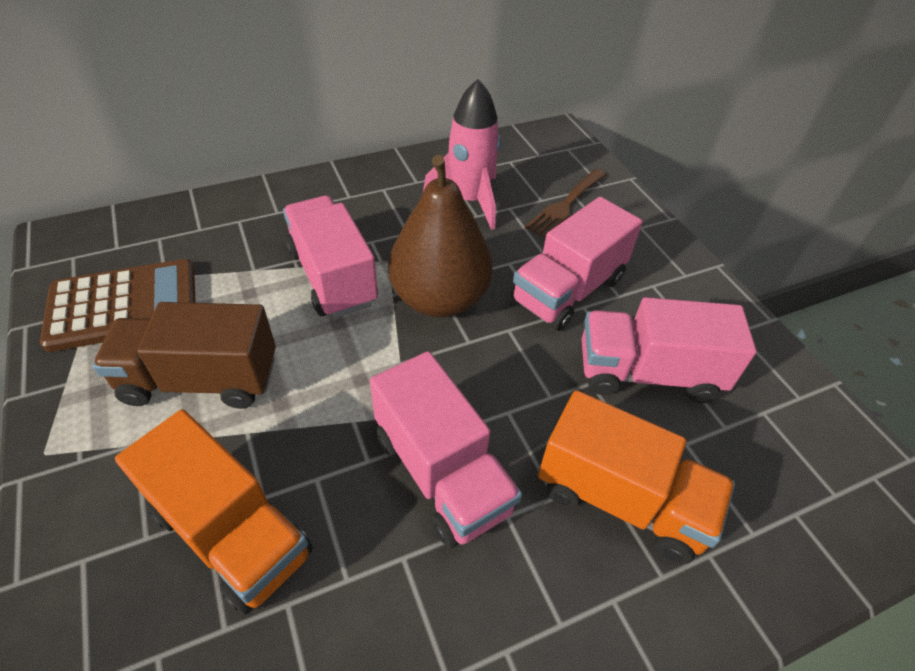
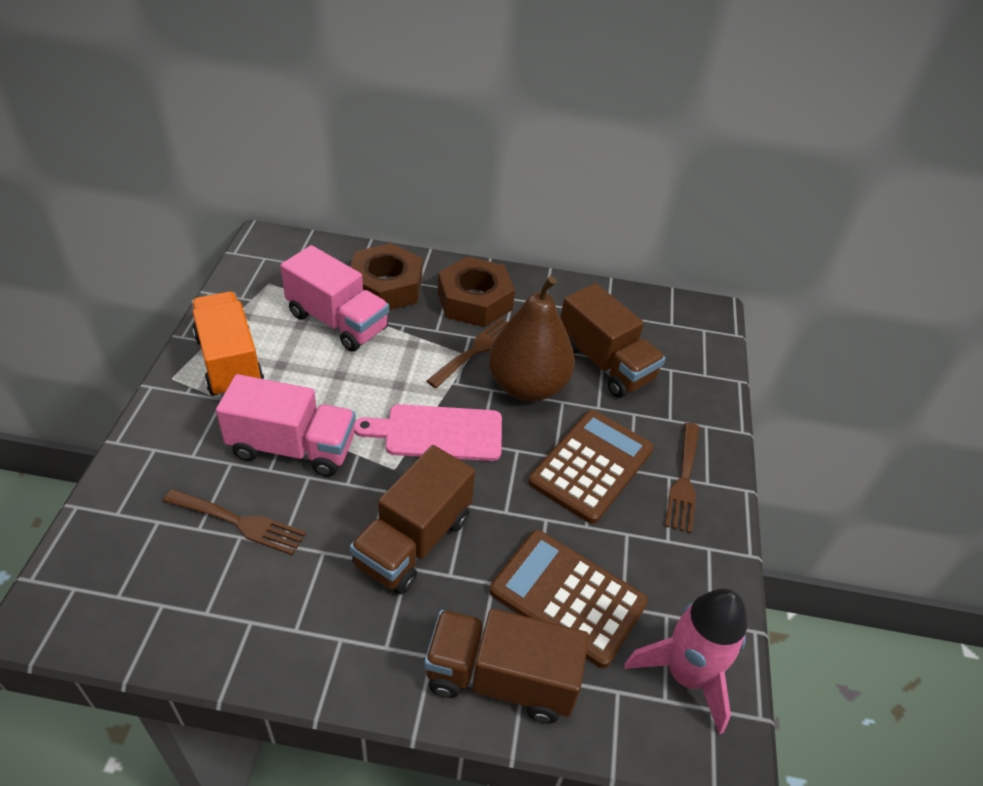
brown calculator: 1 -> 2
brown fork: 1 -> 3
brown nut: 0 -> 2
brown truck: 1 -> 3
orange truck: 2 -> 1
pink cutting board: 0 -> 1
pink truck: 4 -> 2

